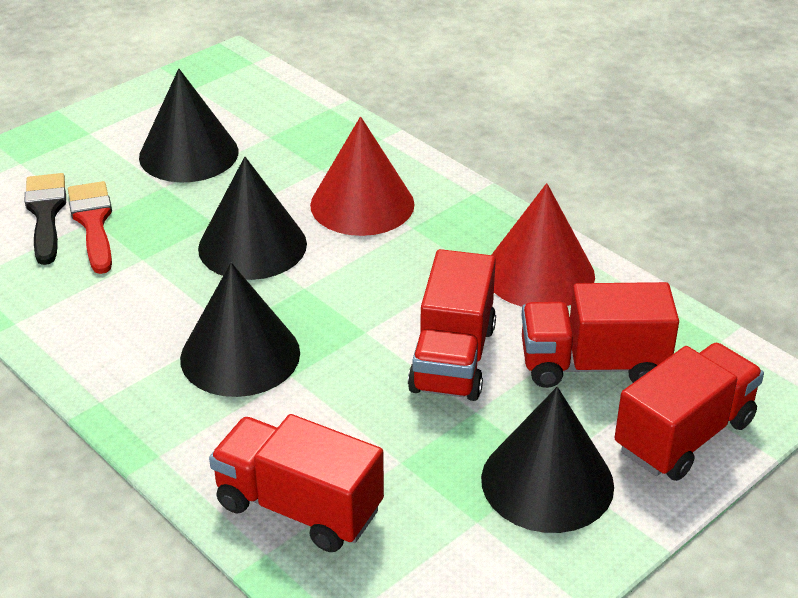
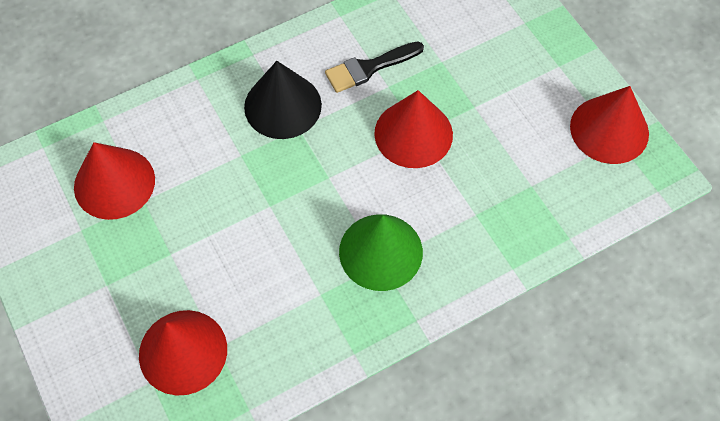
black cone: 4 -> 1
green cone: 0 -> 1
red brush: 1 -> 0
red cone: 2 -> 4
red truck: 4 -> 0

